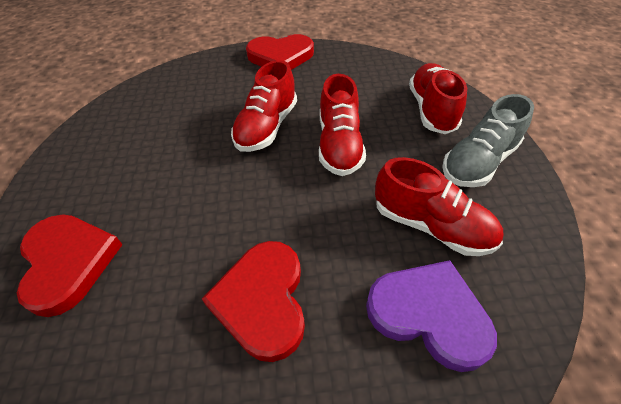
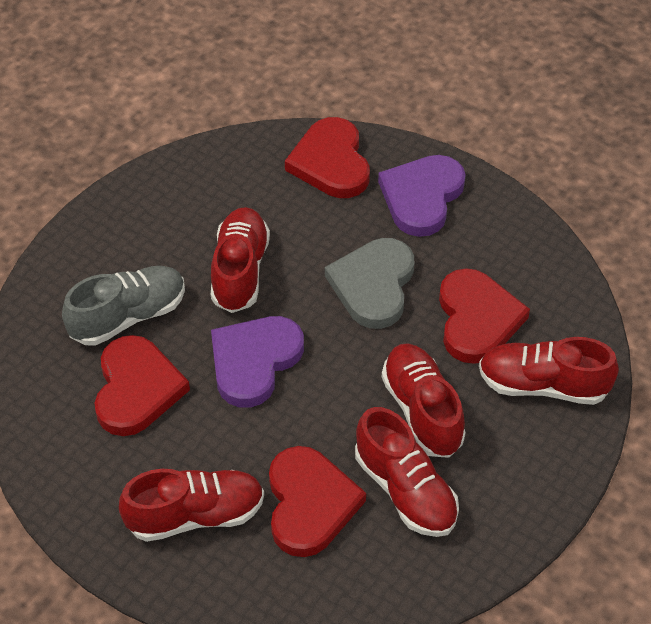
grey heart: 0 -> 1
purple heart: 1 -> 2
red heart: 3 -> 4
red shoe: 4 -> 5

